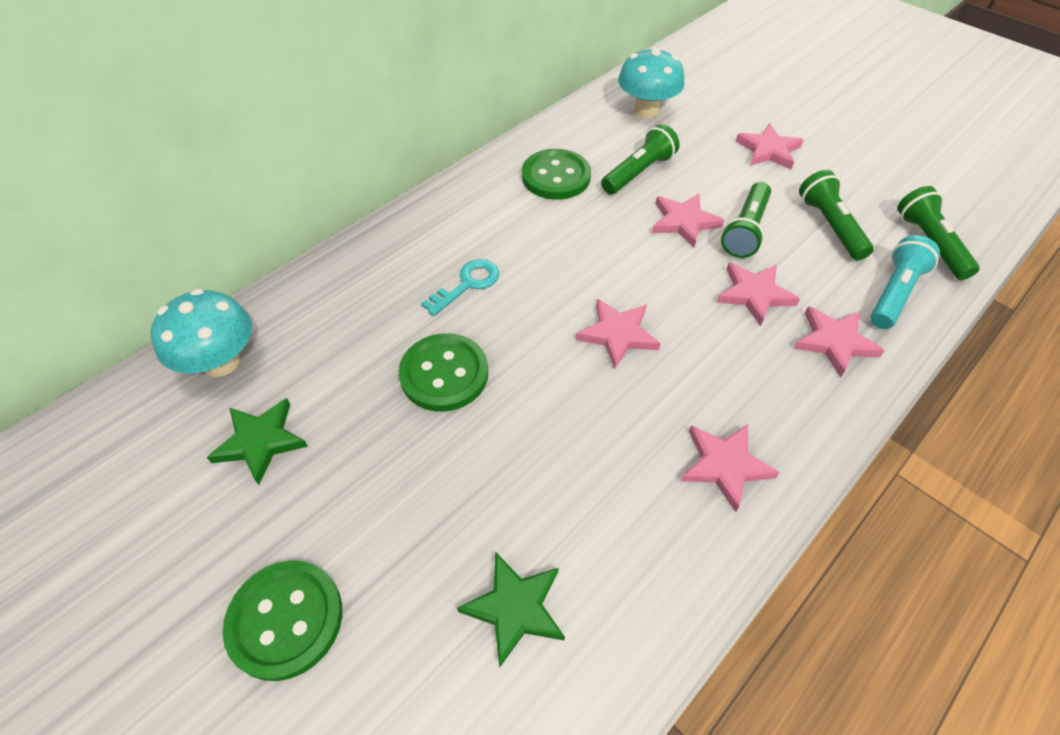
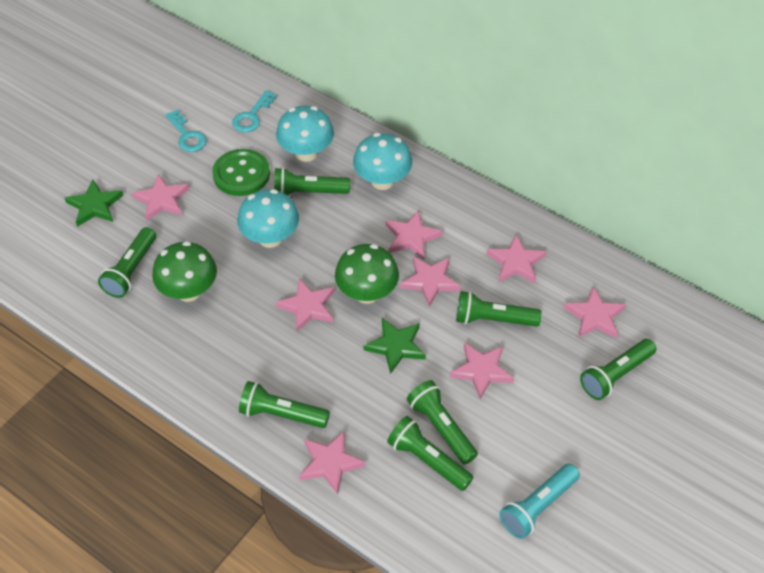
green button: 3 -> 1
green flashlight: 4 -> 7
green mushroom: 0 -> 2
pink star: 6 -> 8
turquoise key: 1 -> 2
turquoise mushroom: 2 -> 3

